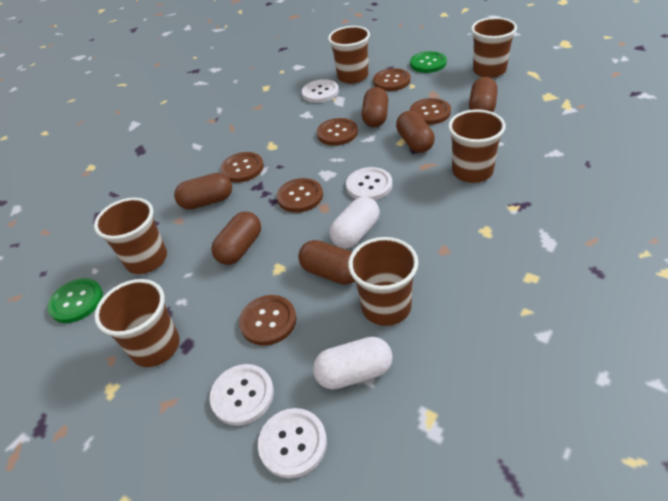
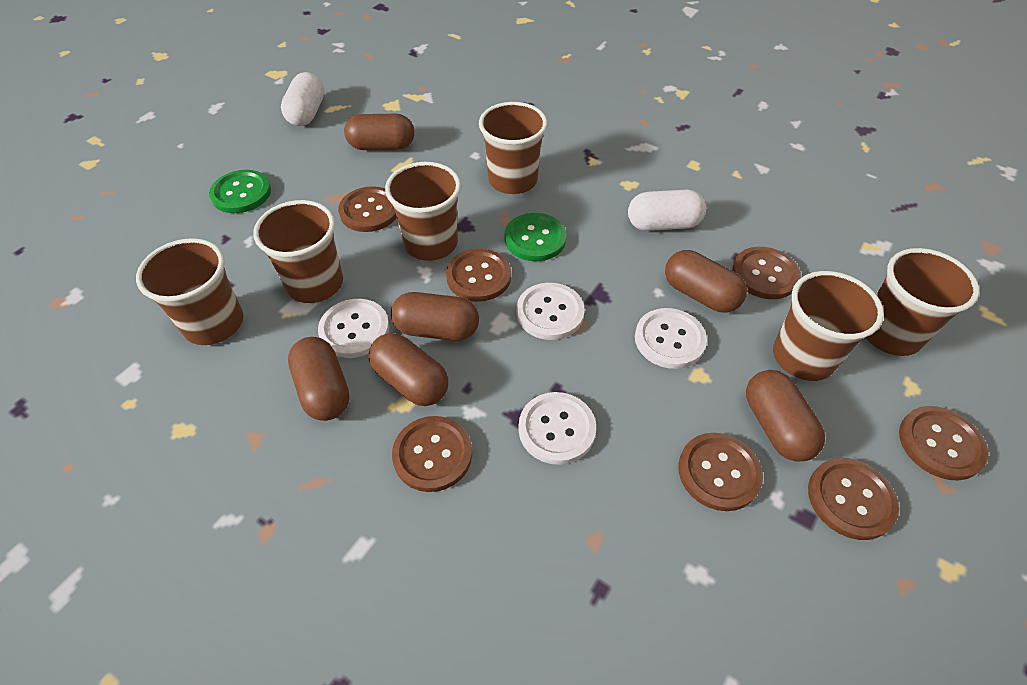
brown button: 6 -> 7

